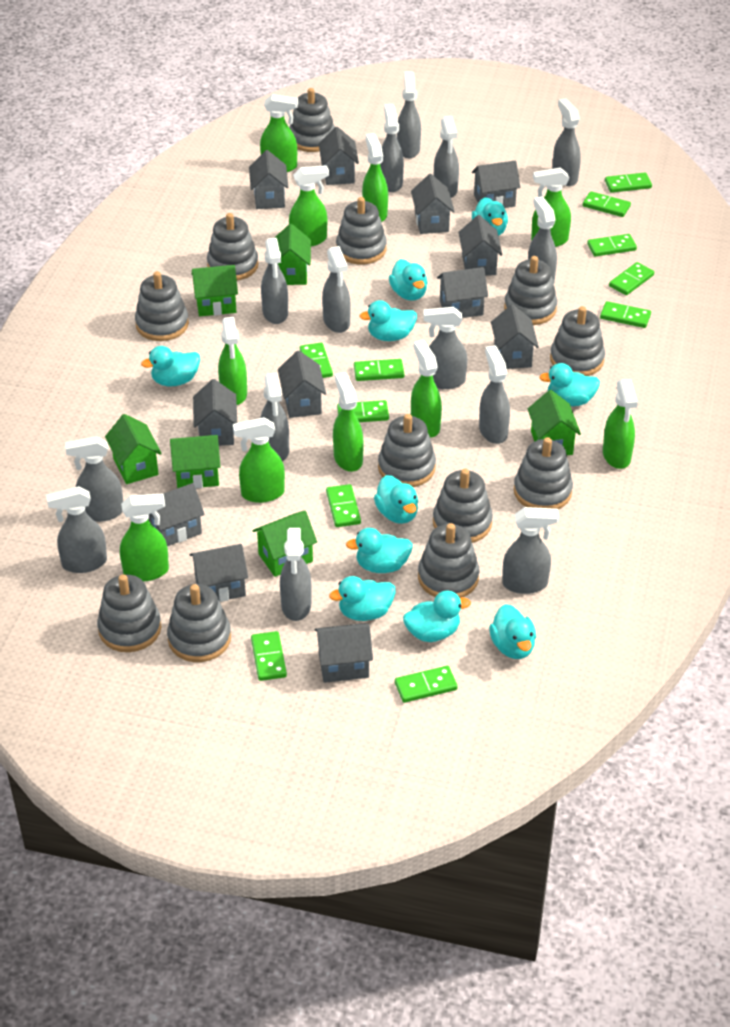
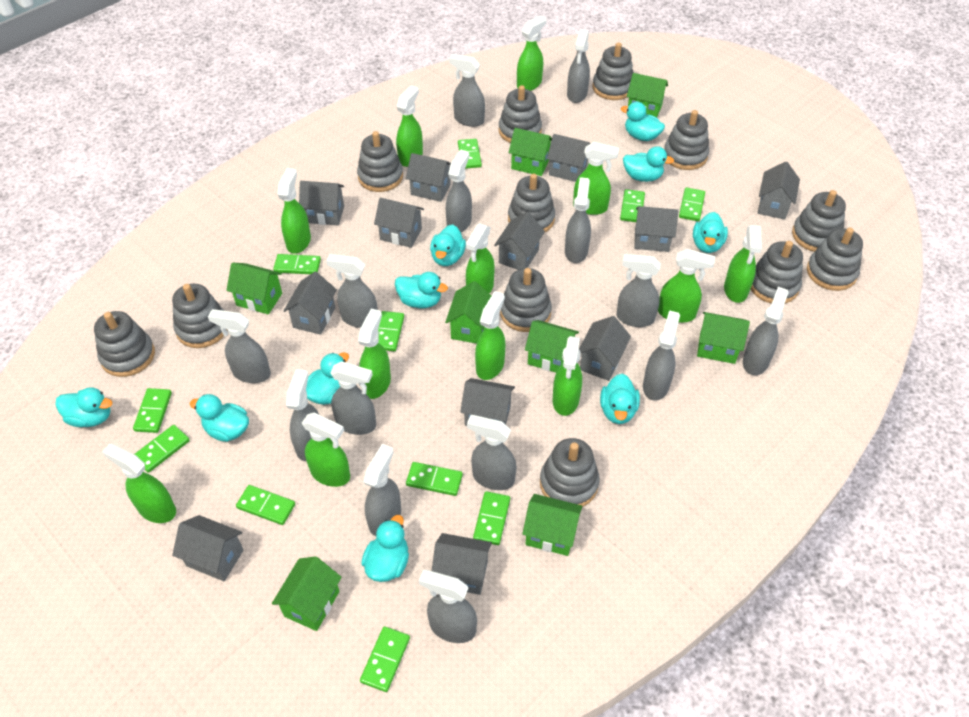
green house: 6 -> 8
green spray bottle: 10 -> 12

